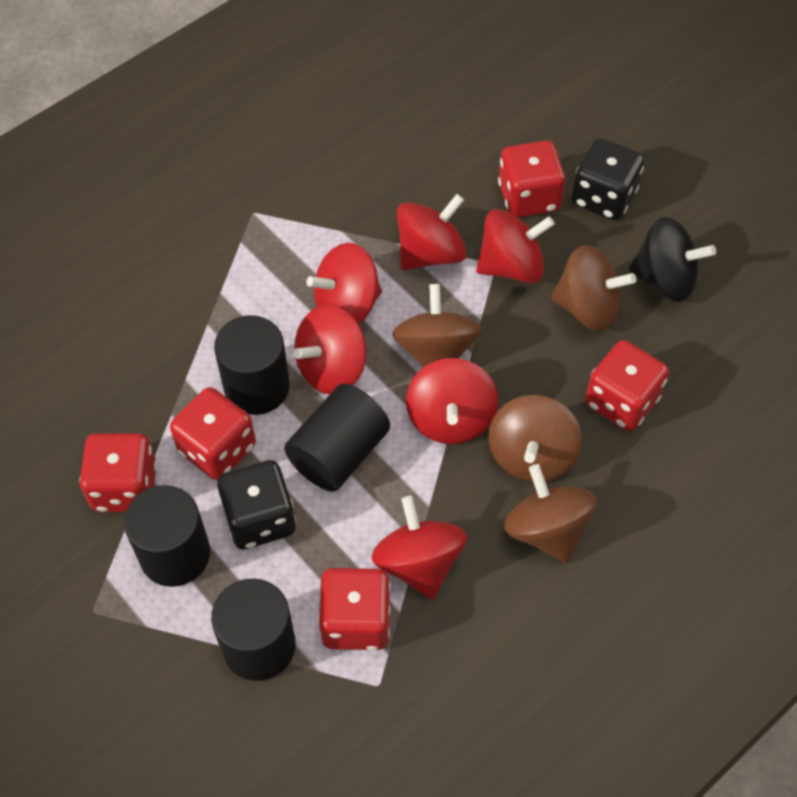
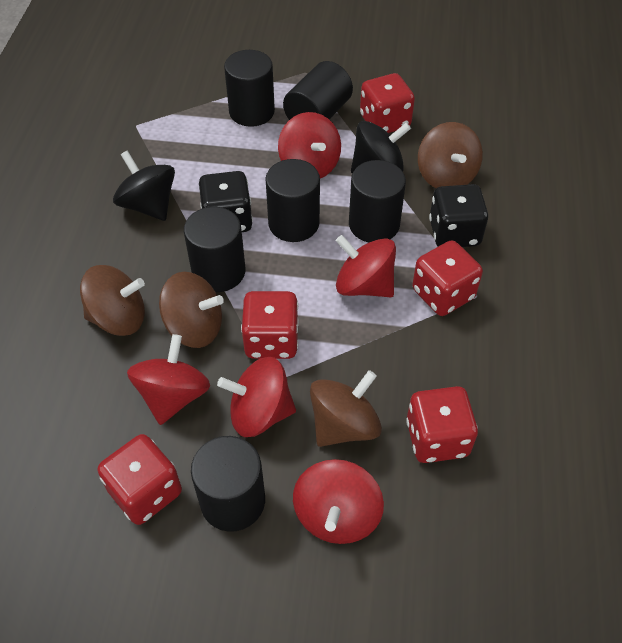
black cylinder: 4 -> 6
black spinning top: 1 -> 2
red spinning top: 6 -> 5

